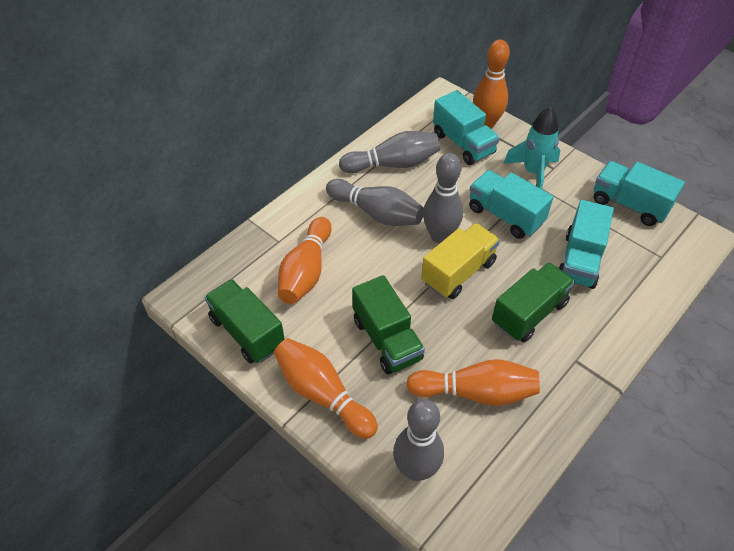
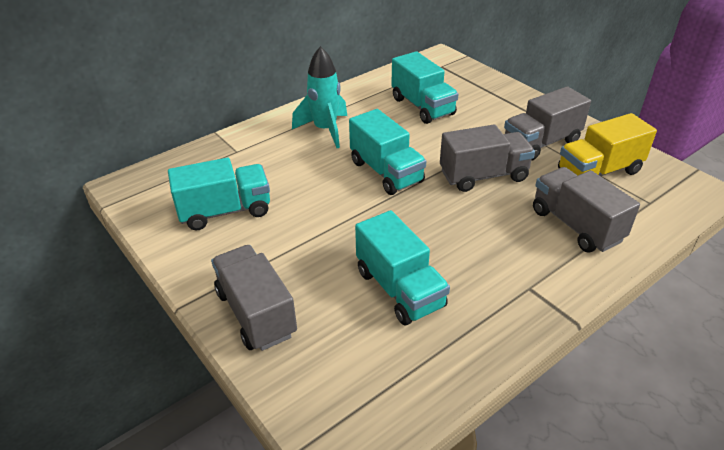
green truck: 3 -> 0
grey bowling pin: 4 -> 0
grey truck: 0 -> 4
orange bowling pin: 4 -> 0

